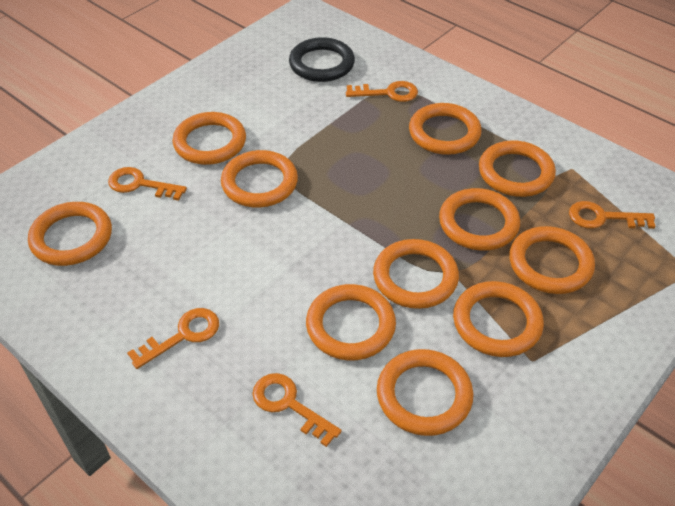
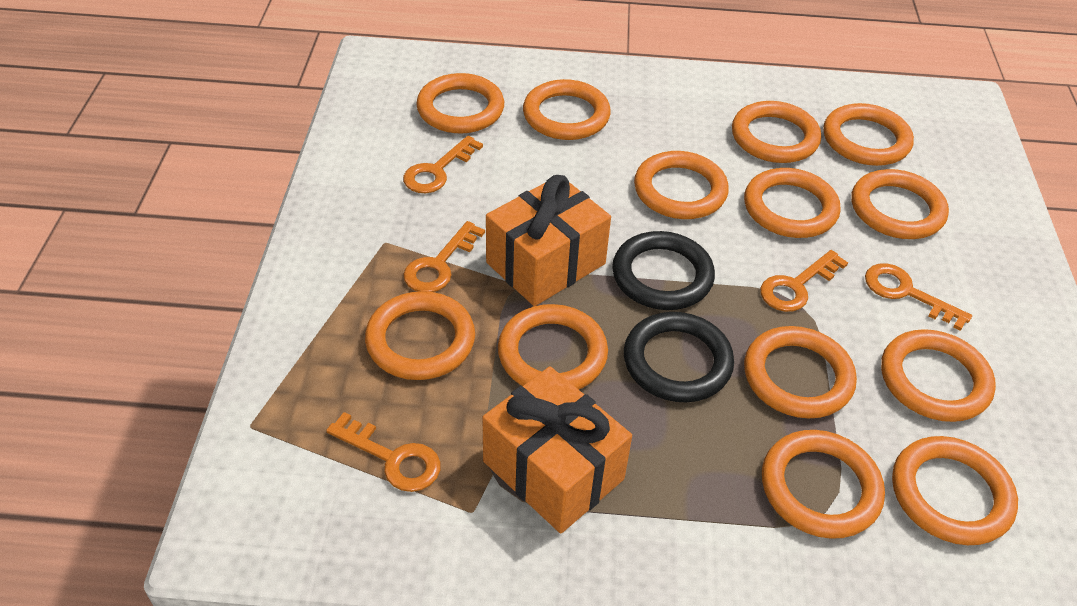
black ring: 1 -> 2
orange gift: 0 -> 2
orange ring: 11 -> 13

